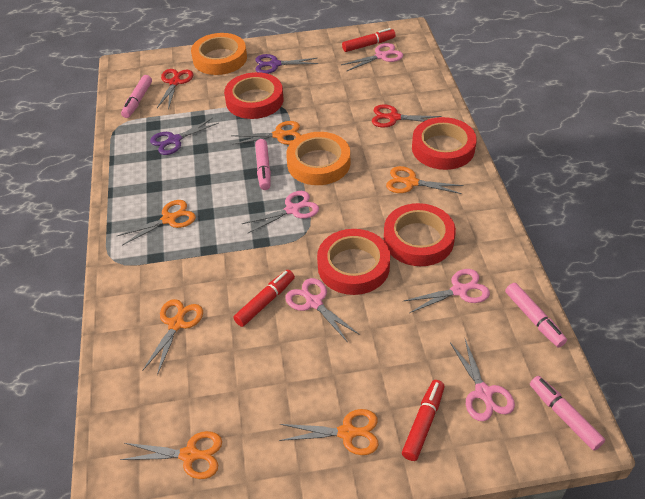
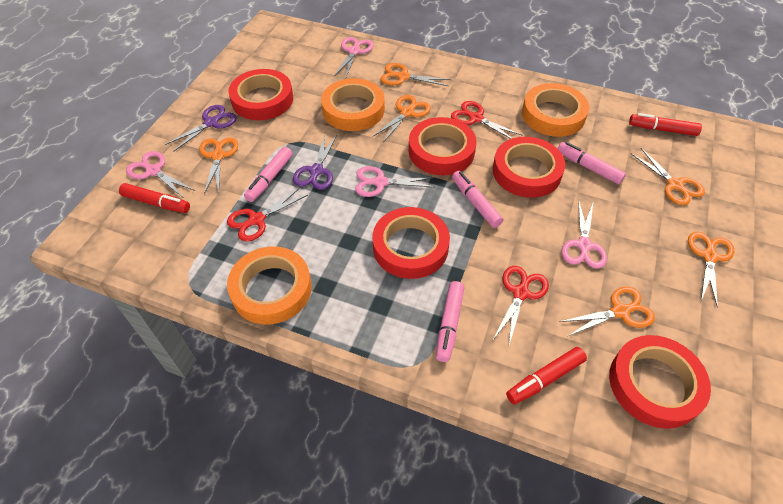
orange tape: 2 -> 3
pink scissors: 5 -> 4
red scissors: 2 -> 3
red tape: 4 -> 5

